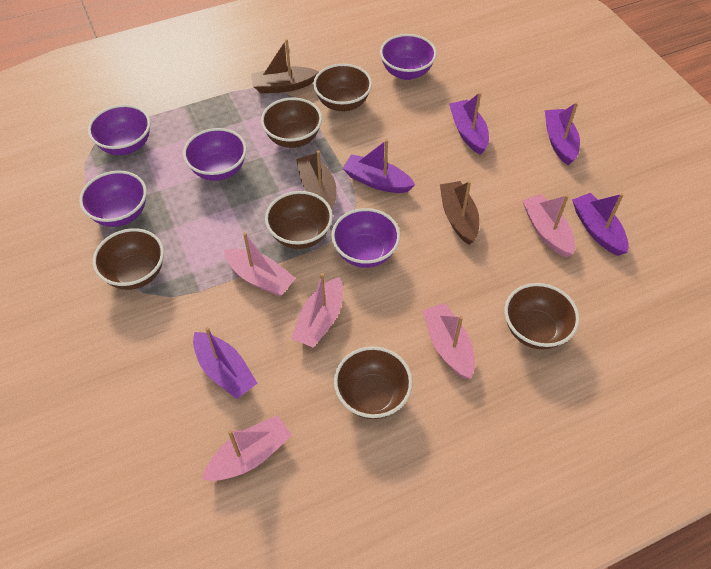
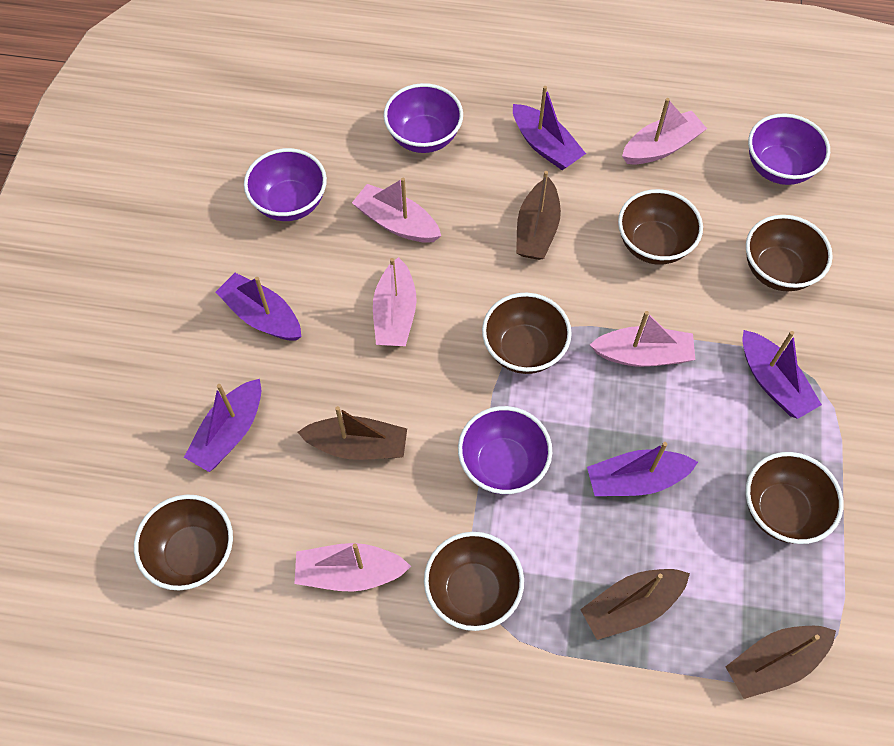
brown boat: 3 -> 4
purple bowl: 5 -> 4

